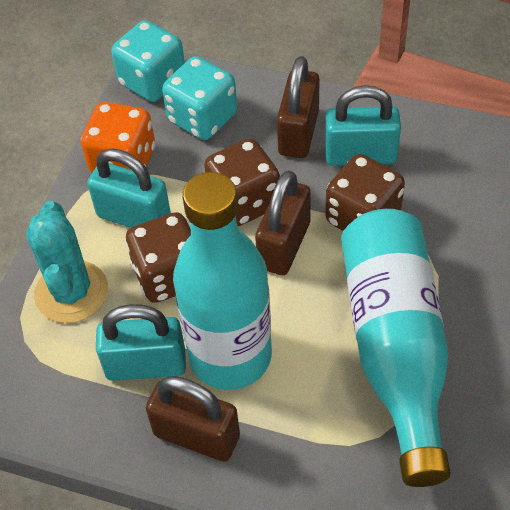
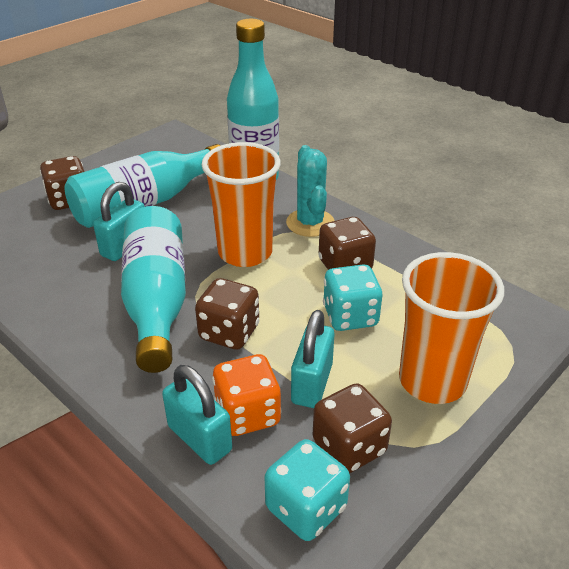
brown dice: 3 -> 4
brown padlock: 3 -> 0
orange cup: 0 -> 2
turquoise bottle: 2 -> 3

